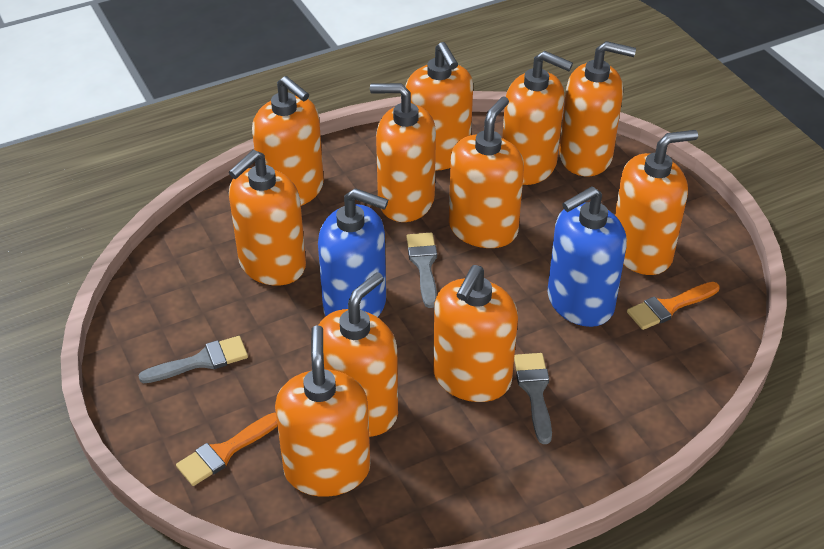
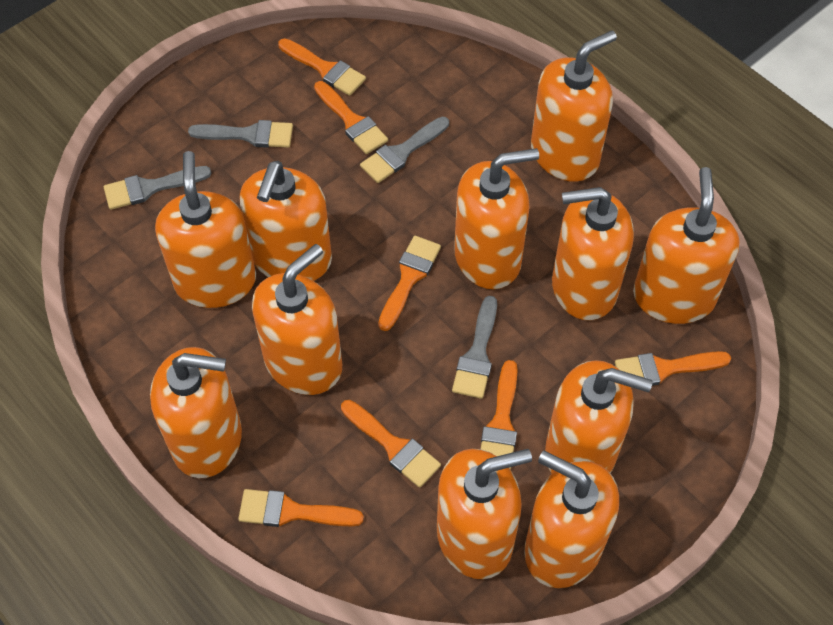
blue soap dispenser: 2 -> 0
grey brush: 3 -> 4
orange brush: 2 -> 7

